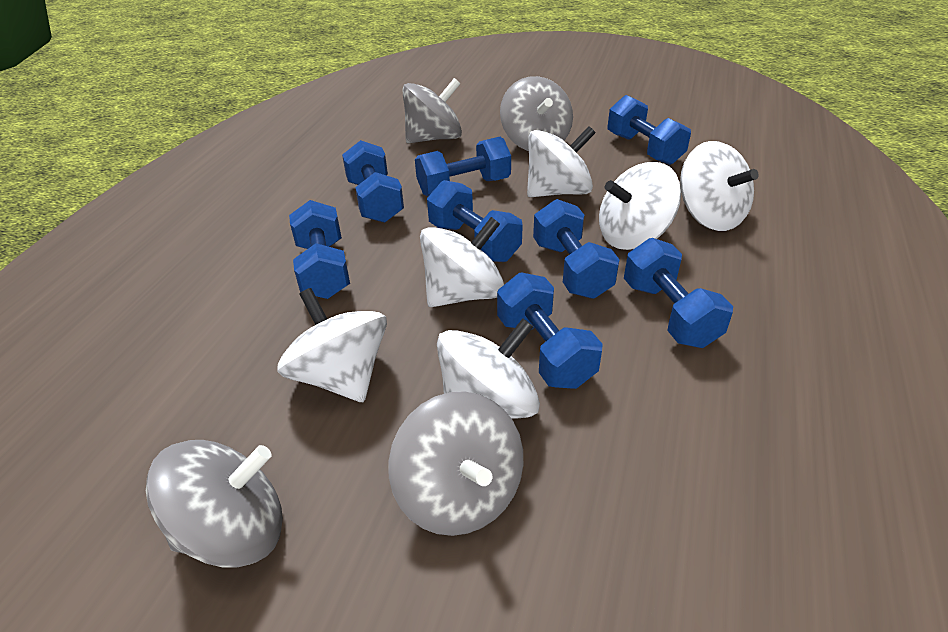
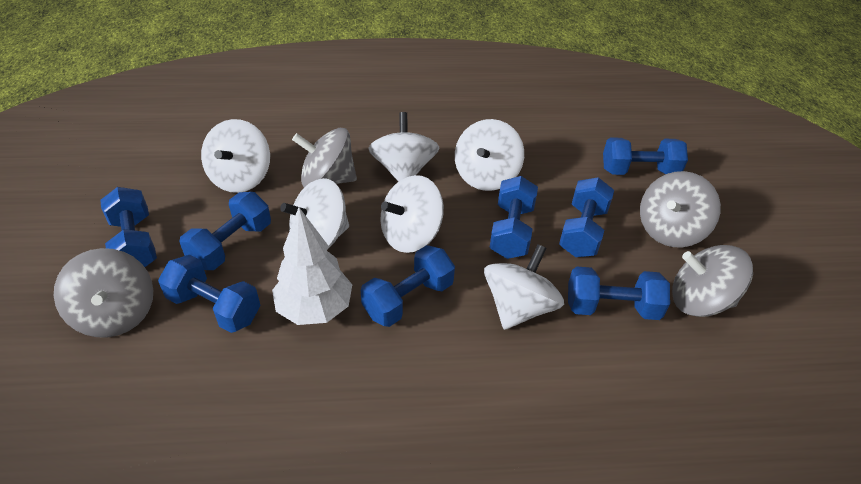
white tree: 0 -> 1

